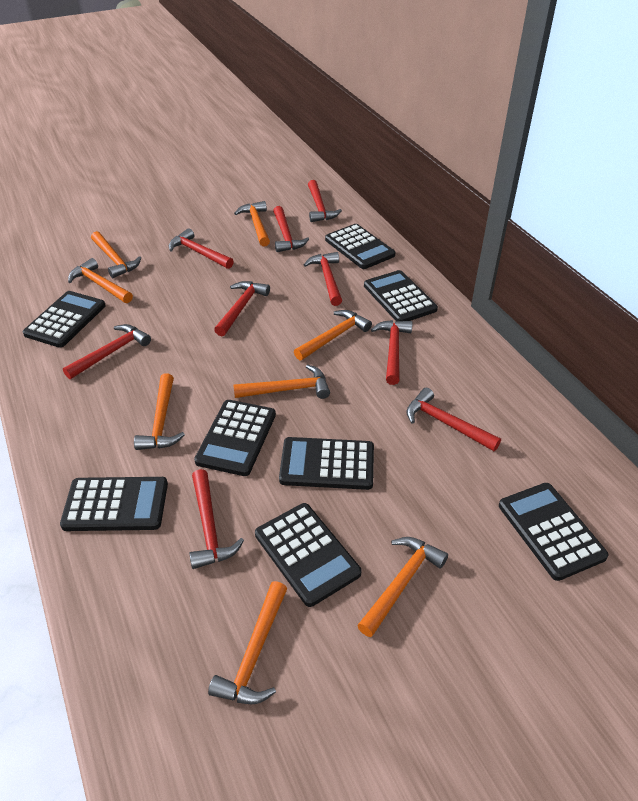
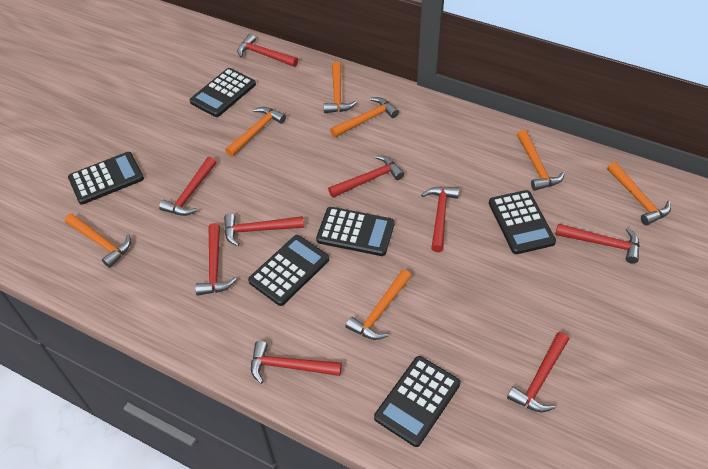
black calculator: 8 -> 6
orange hammer: 8 -> 7

